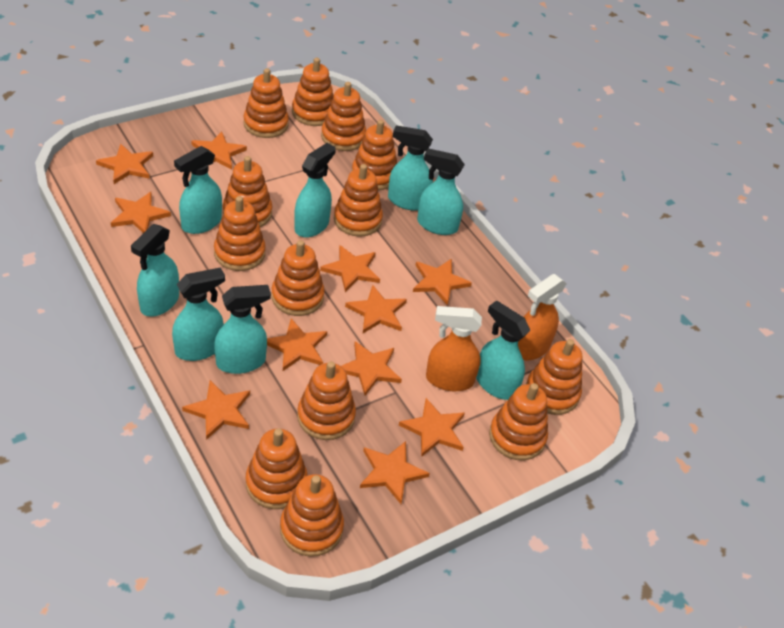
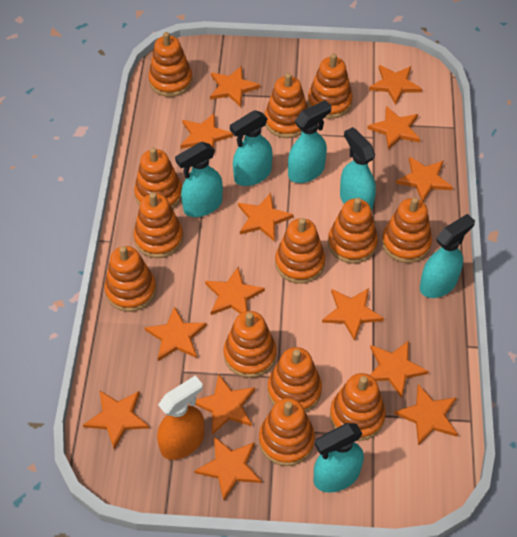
orange spray bottle: 2 -> 1
orange star: 11 -> 14
turquoise spray bottle: 8 -> 6

